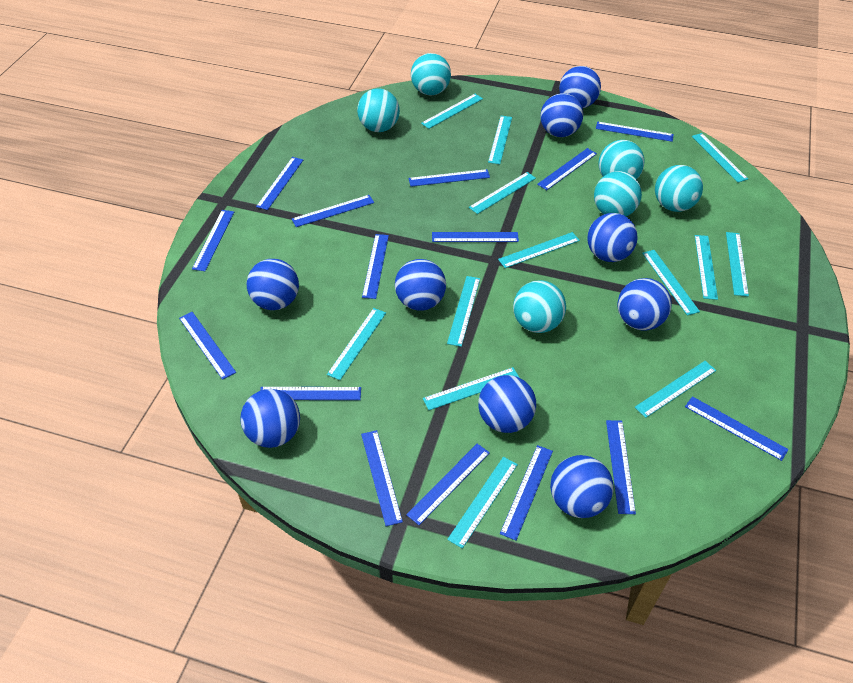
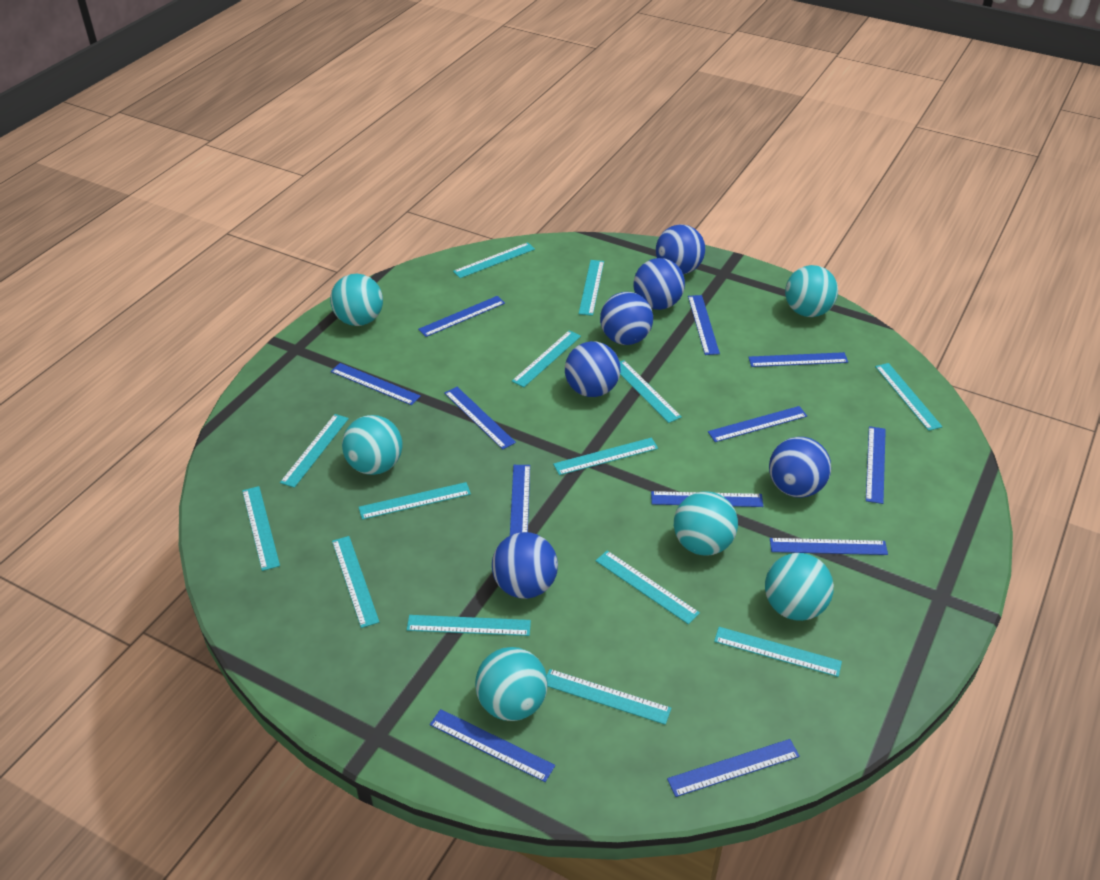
blue ball: 9 -> 6
blue ruler: 15 -> 12
turquoise ruler: 13 -> 14

